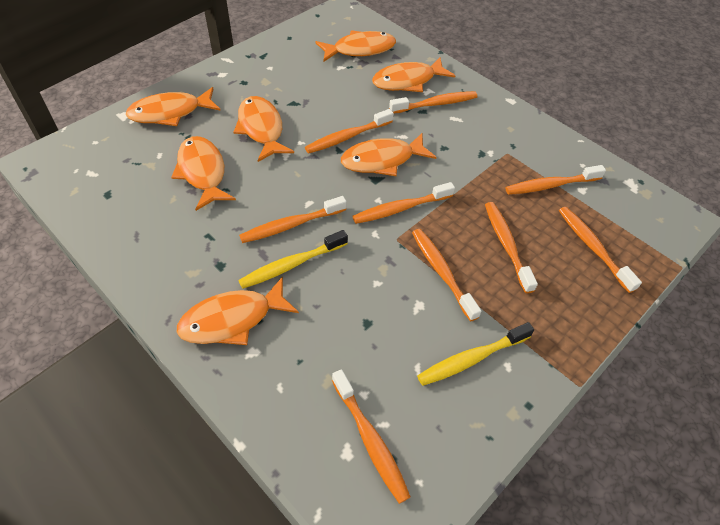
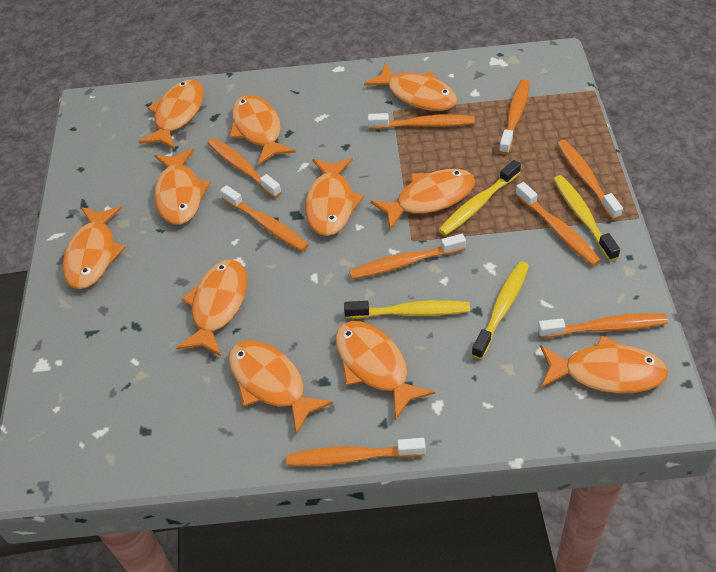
orange fish: 7 -> 11
yellow toothbrush: 2 -> 4

